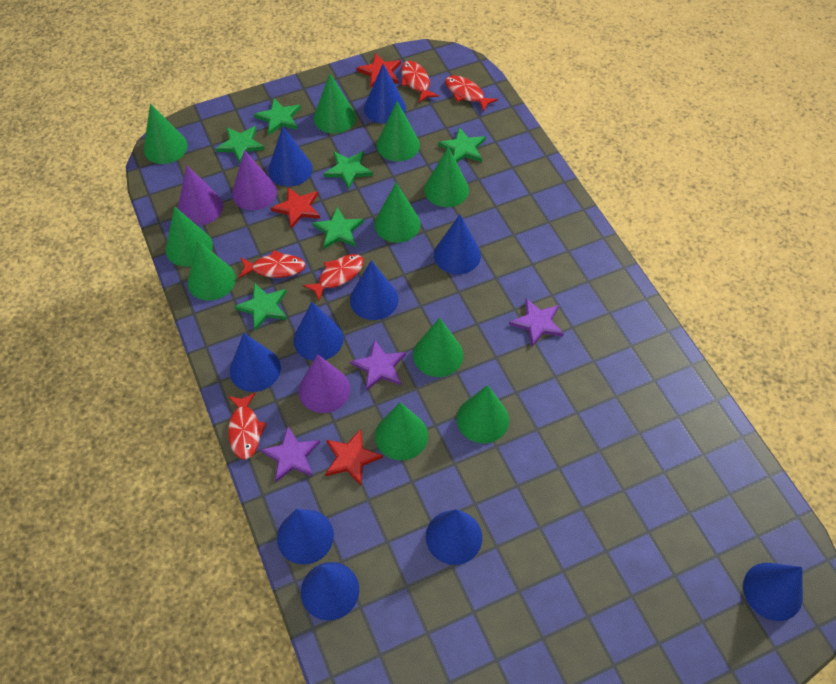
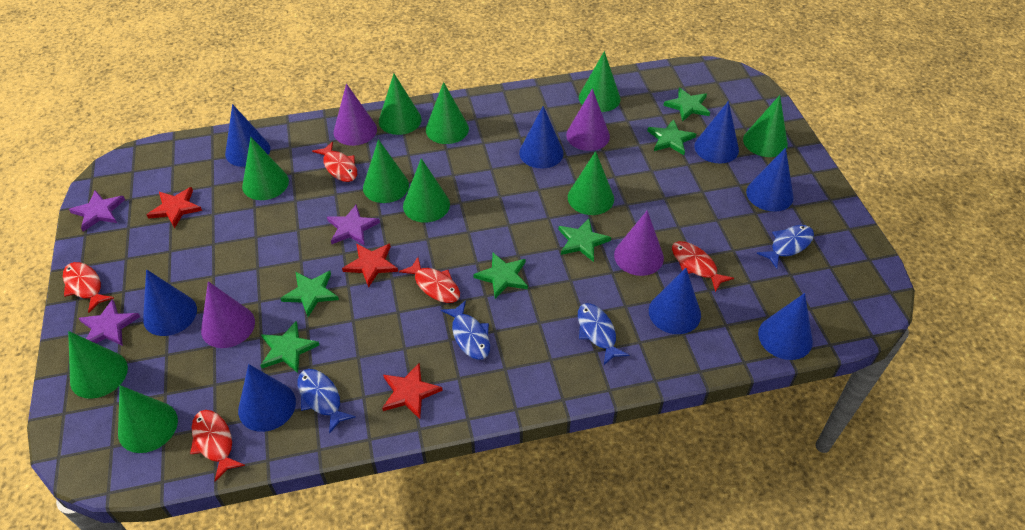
blue cone: 10 -> 8
blue fish: 0 -> 4
purple cone: 3 -> 4

